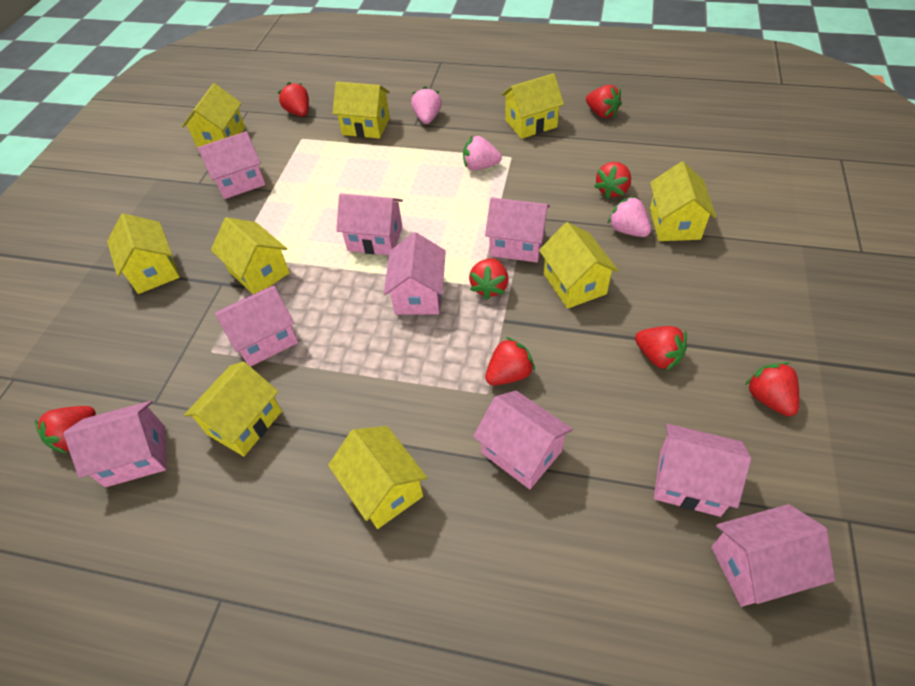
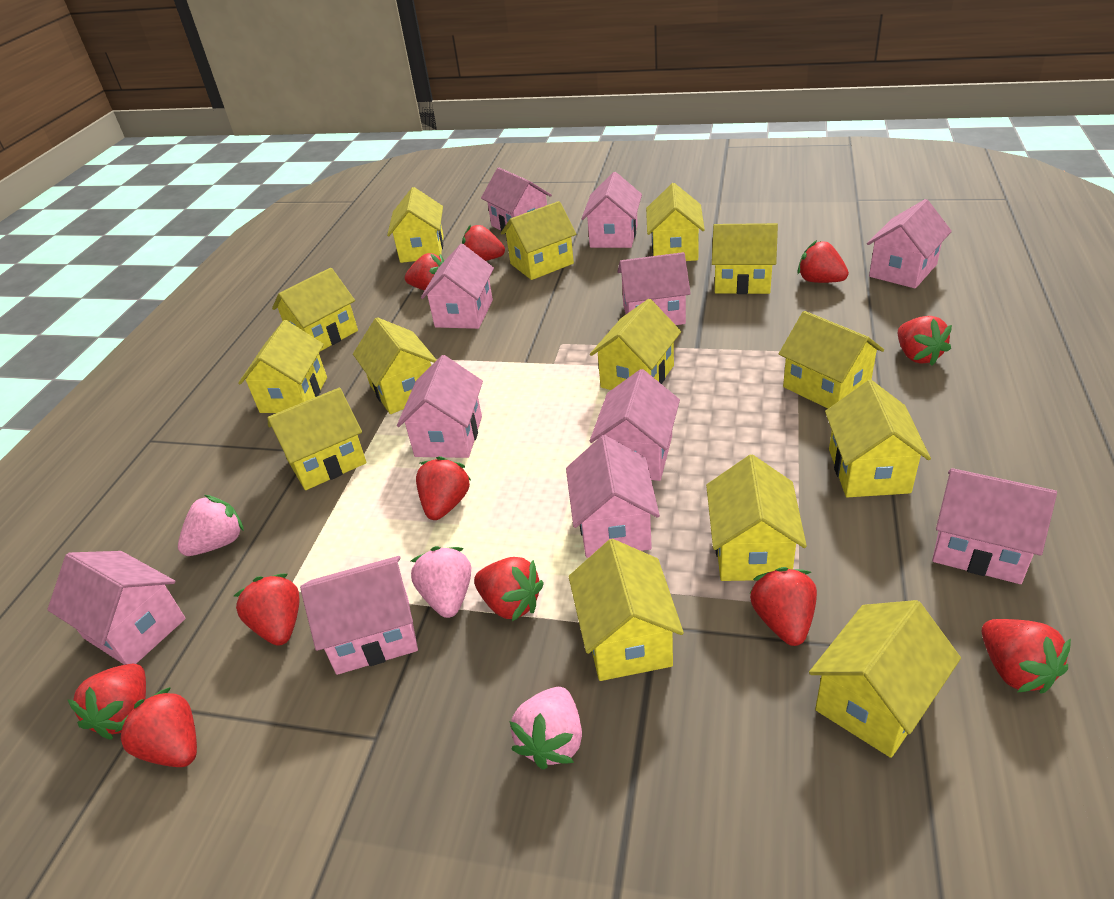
pink house: 9 -> 11
red strawberry: 8 -> 11
yellow house: 9 -> 14

